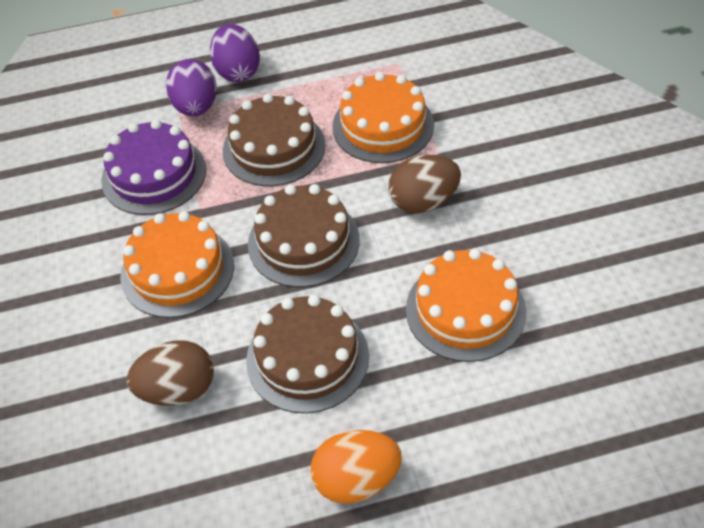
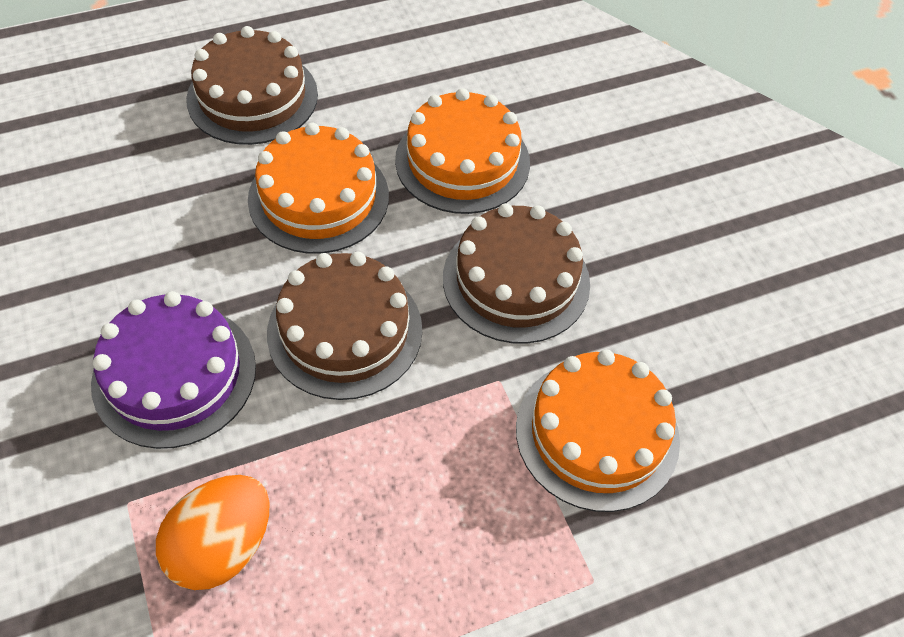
brown egg: 2 -> 0
purple egg: 2 -> 0

